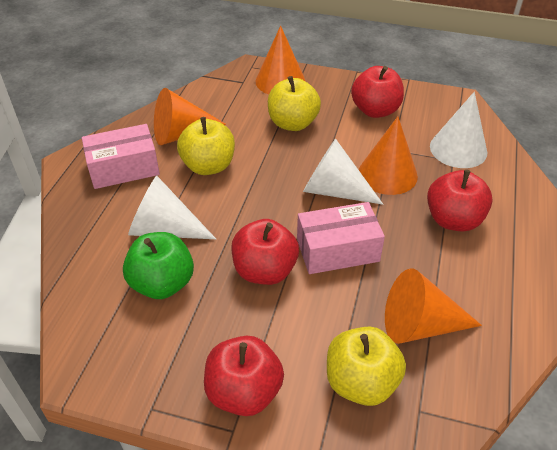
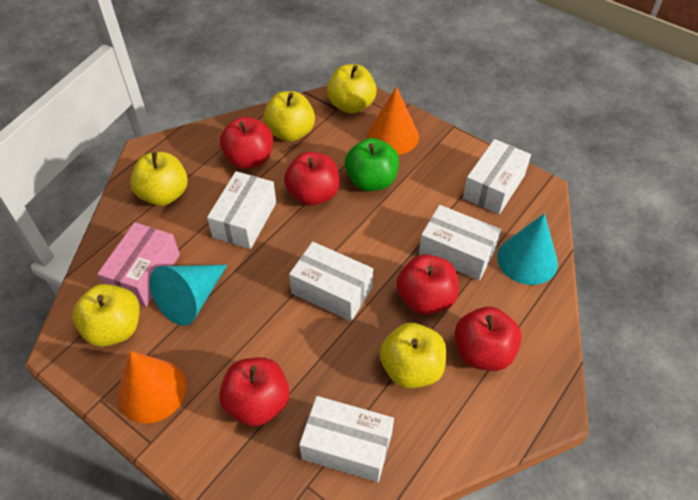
orange cone: 4 -> 2
pink box: 2 -> 1
red apple: 4 -> 5
turquoise cone: 0 -> 2
white box: 0 -> 5
white cone: 3 -> 0
yellow apple: 3 -> 5

